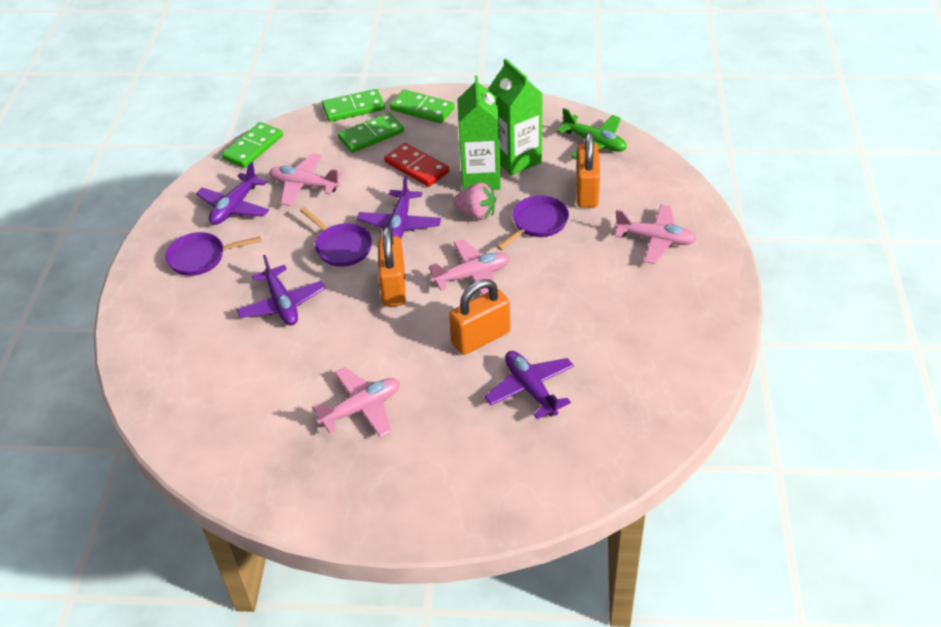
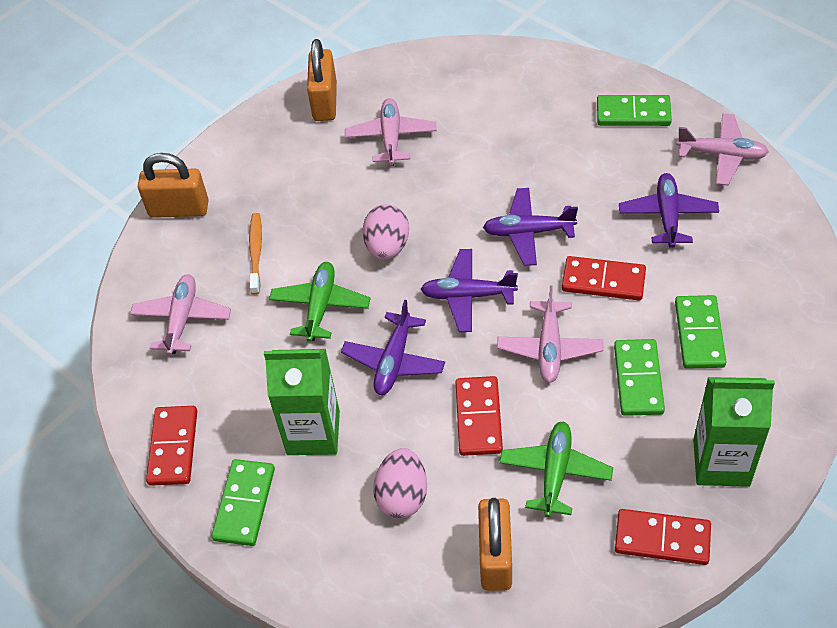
green plane: 1 -> 2
orange toothbrush: 0 -> 1
pink egg: 0 -> 2
pink strawberry: 1 -> 0
purple pan: 3 -> 0
red domino: 1 -> 4

